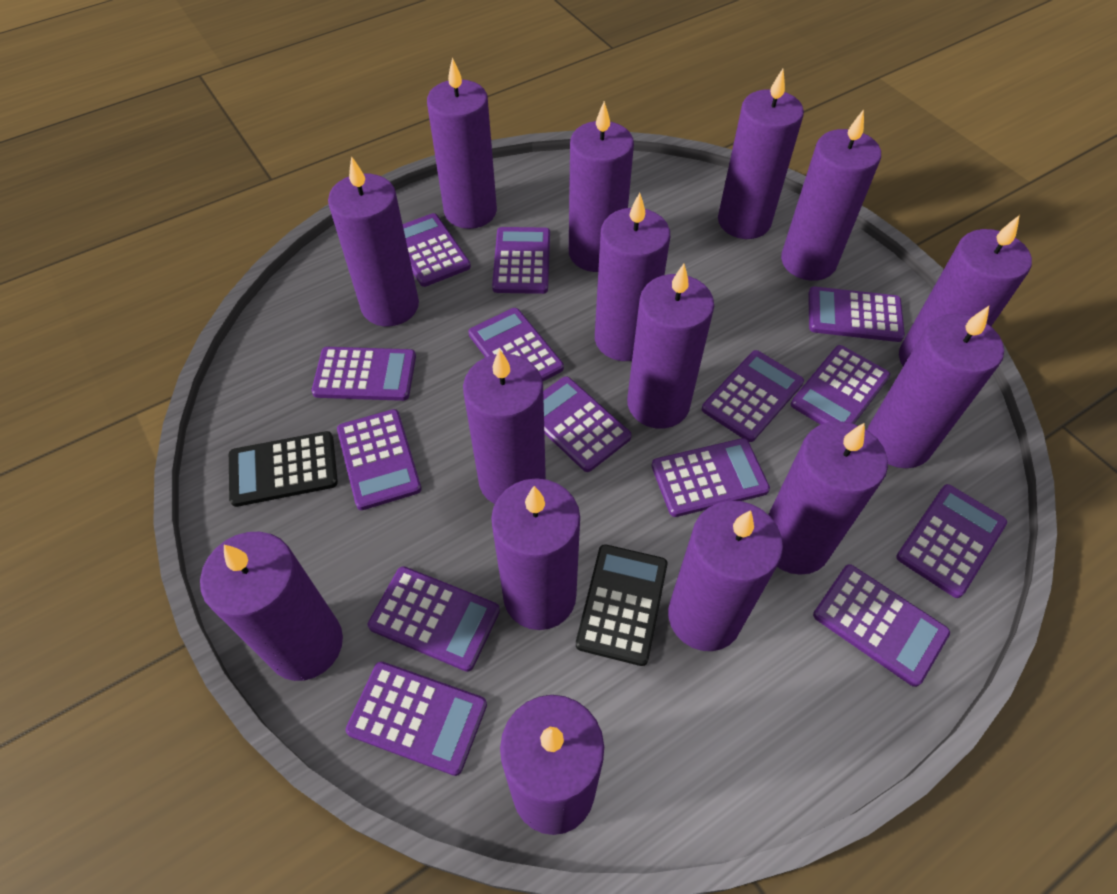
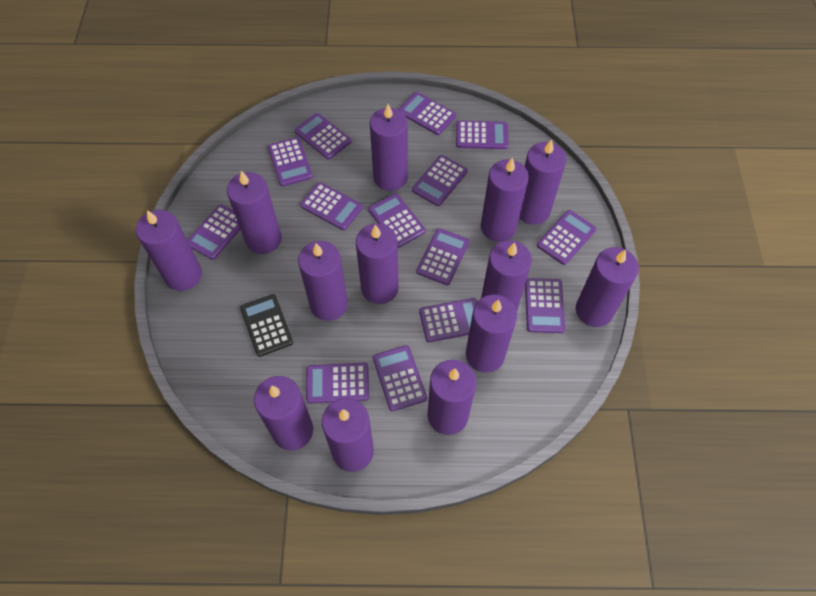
black calculator: 2 -> 1
purple candle: 15 -> 13

